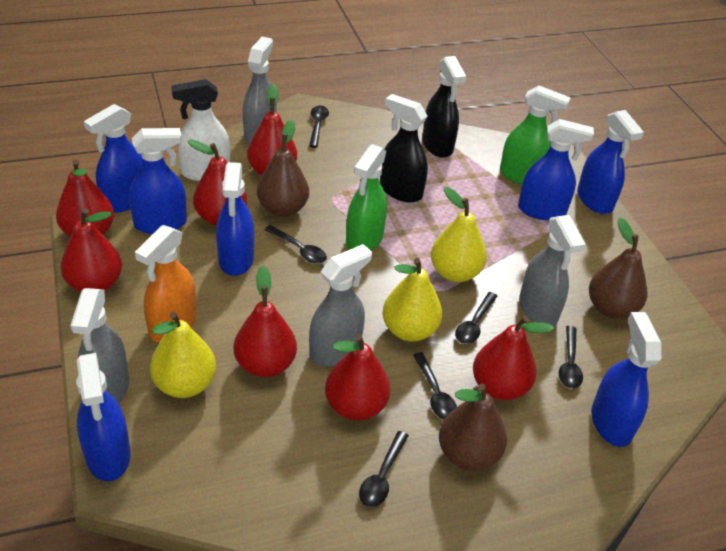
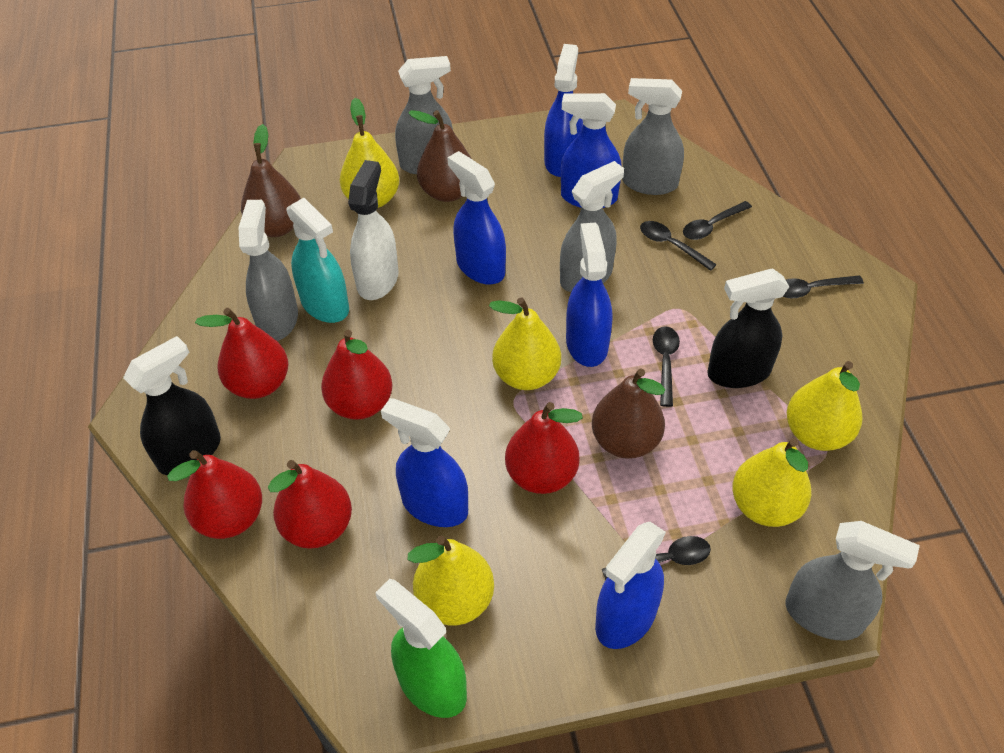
black spoon: 6 -> 5
blue spray bottle: 7 -> 6
green spray bottle: 2 -> 1
grey spray bottle: 4 -> 5
orange spray bottle: 1 -> 0
red pear: 7 -> 5
turquoise spray bottle: 0 -> 1
yellow pear: 3 -> 5

